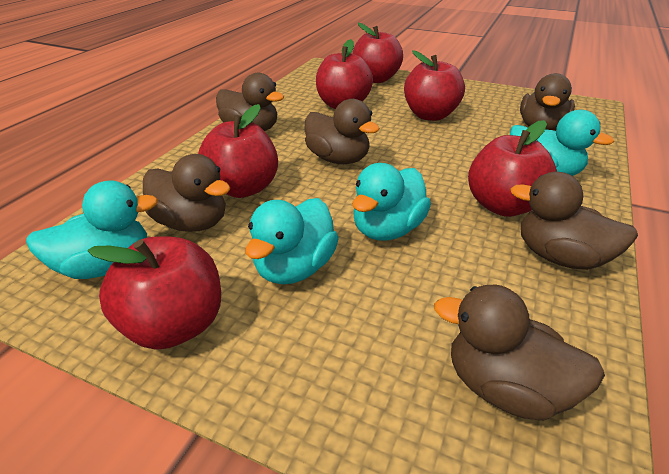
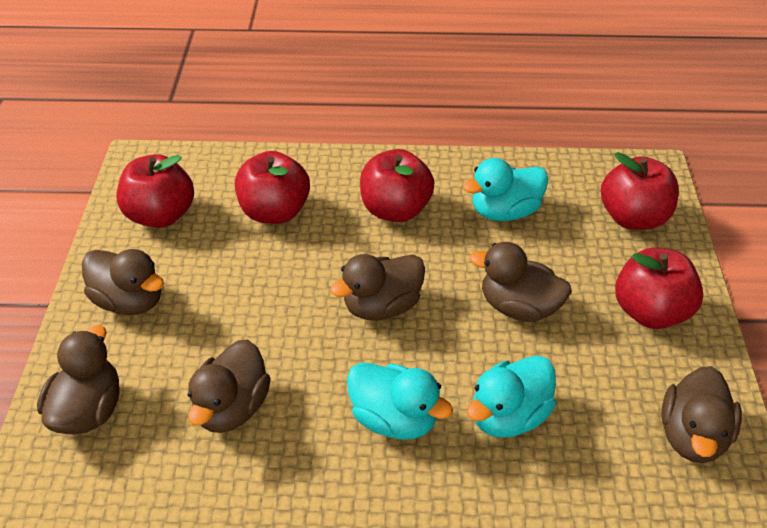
red apple: 6 -> 5
turquoise duck: 4 -> 3

